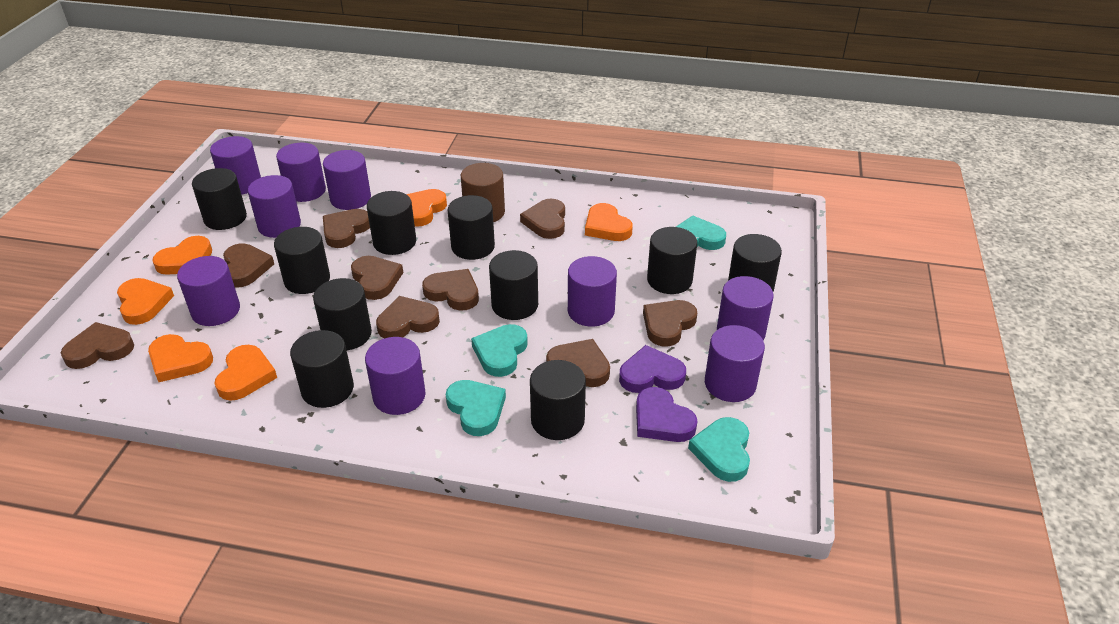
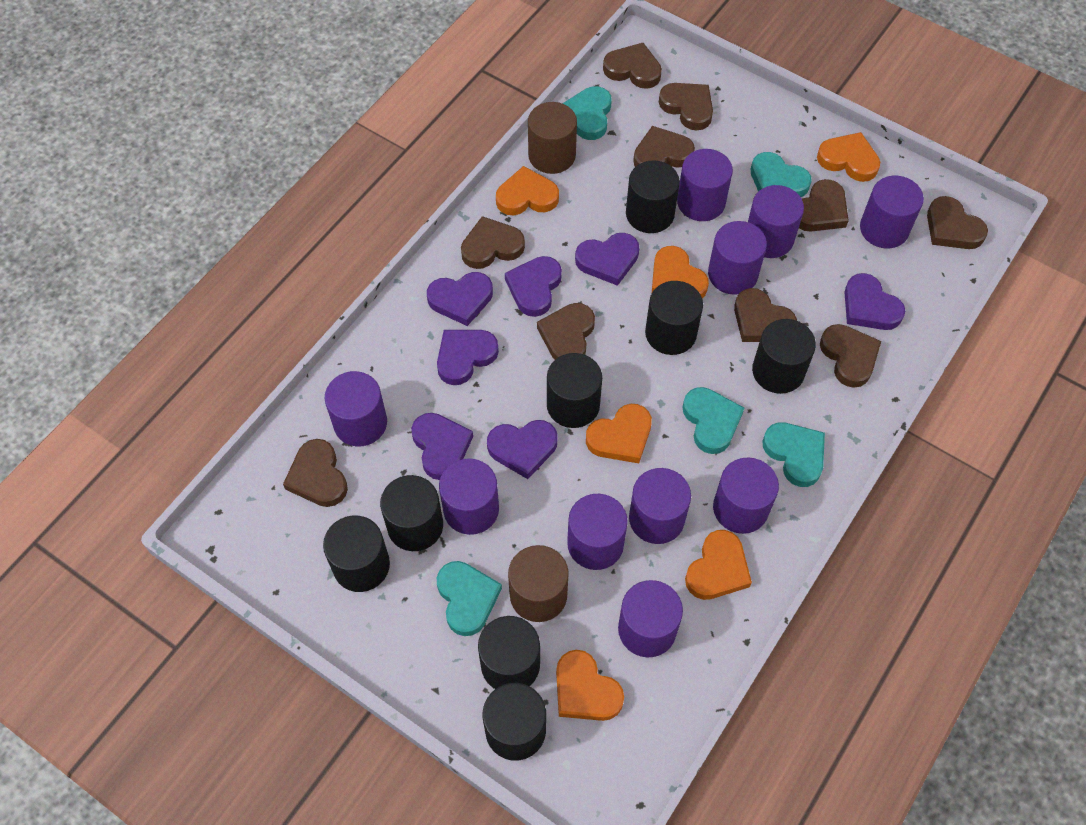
black cylinder: 10 -> 8
brown cylinder: 1 -> 2
brown heart: 9 -> 10
purple cylinder: 9 -> 10
purple heart: 2 -> 7
turquoise heart: 4 -> 5

